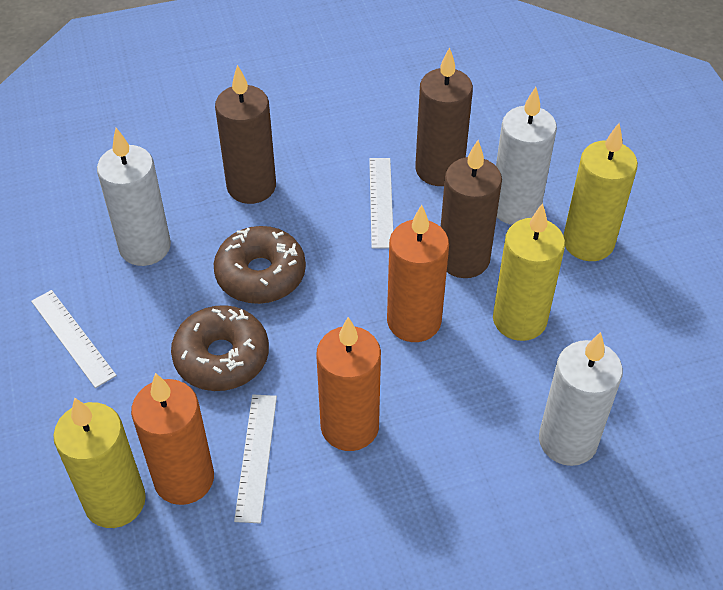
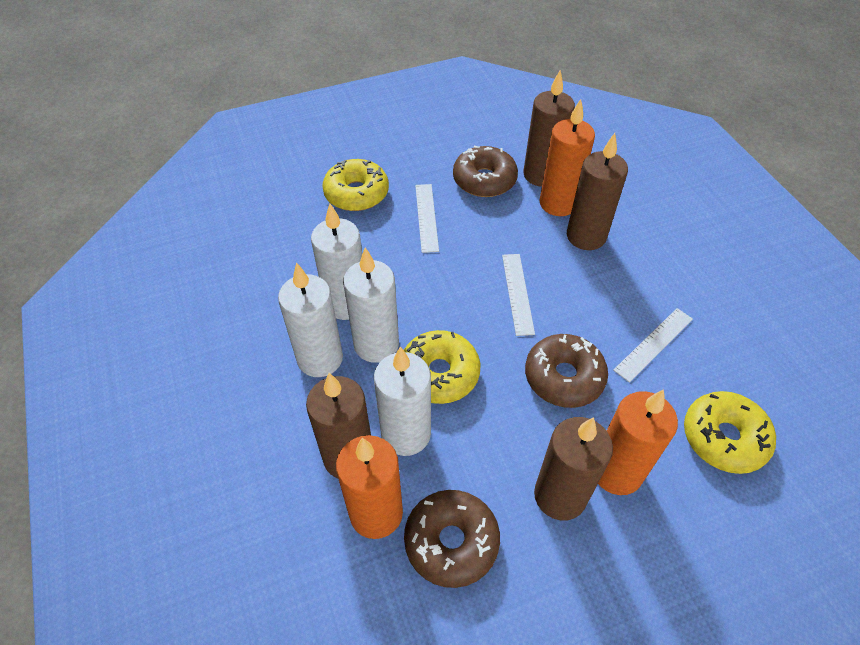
brown candle: 3 -> 4
brown donut: 2 -> 3
white candle: 3 -> 4
yellow candle: 3 -> 0
yellow donut: 0 -> 3

